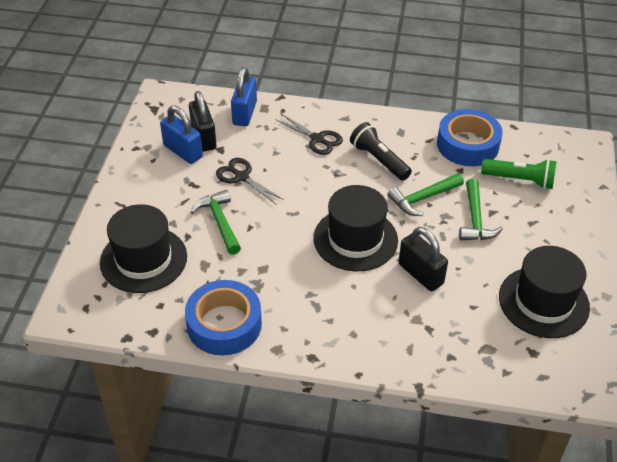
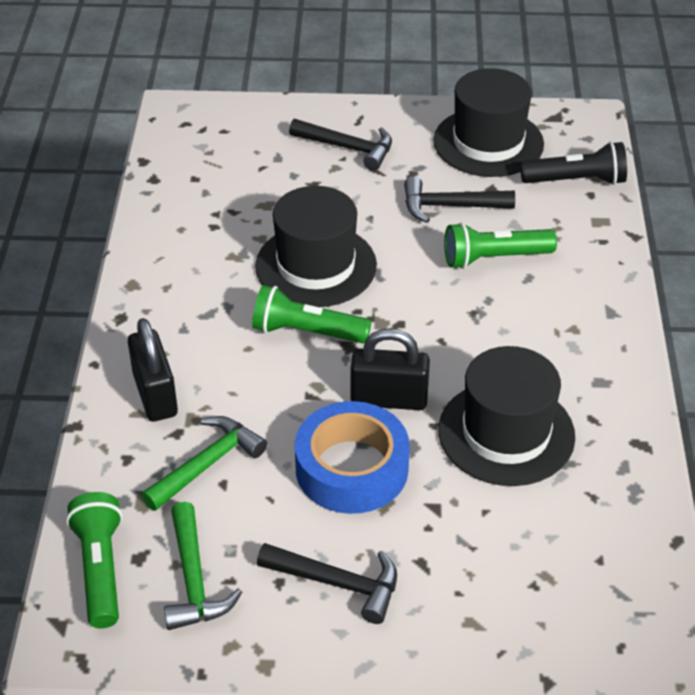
black hammer: 0 -> 3
black scissors: 2 -> 0
blue padlock: 2 -> 0
blue tape: 2 -> 1
green flashlight: 1 -> 3
green hammer: 3 -> 2

